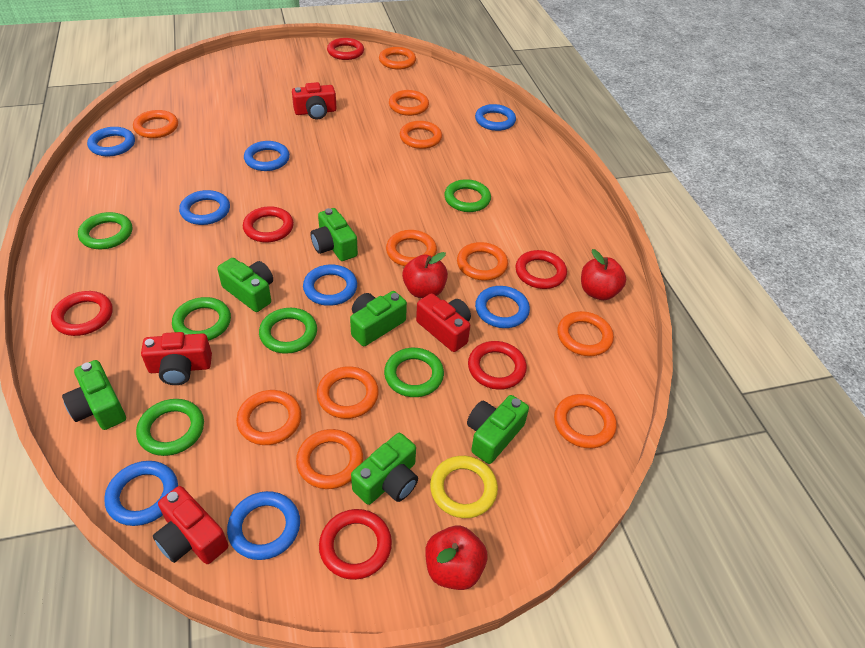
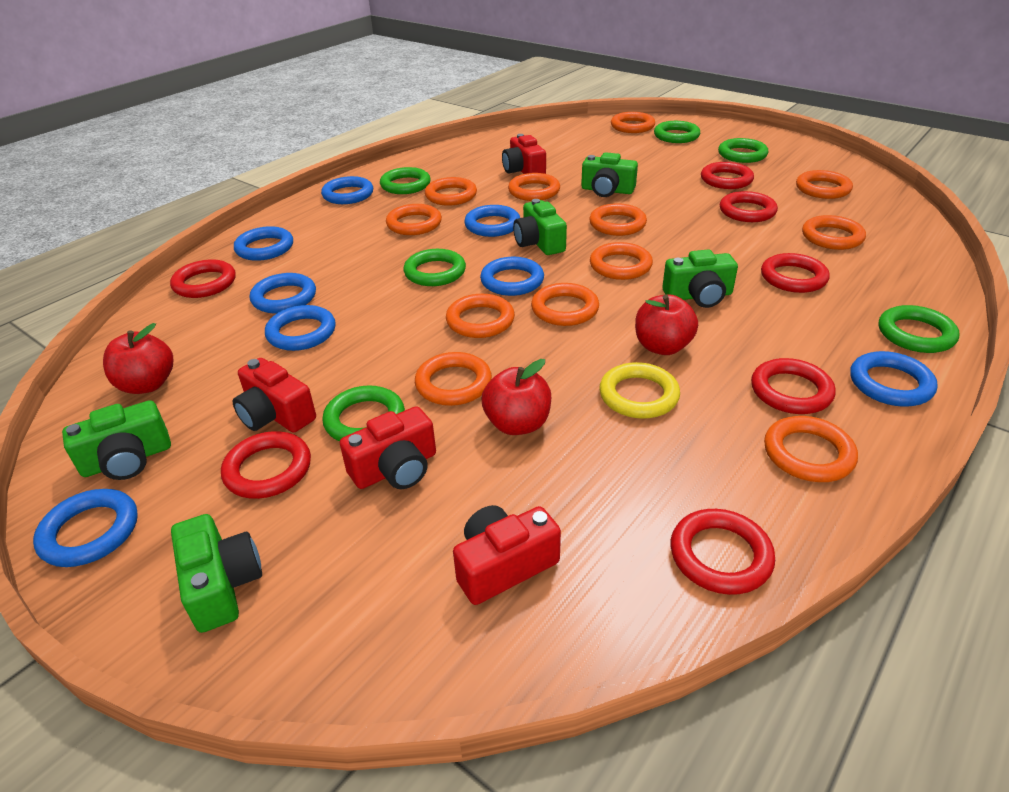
green camera: 6 -> 5
orange ring: 11 -> 12
red ring: 6 -> 7

